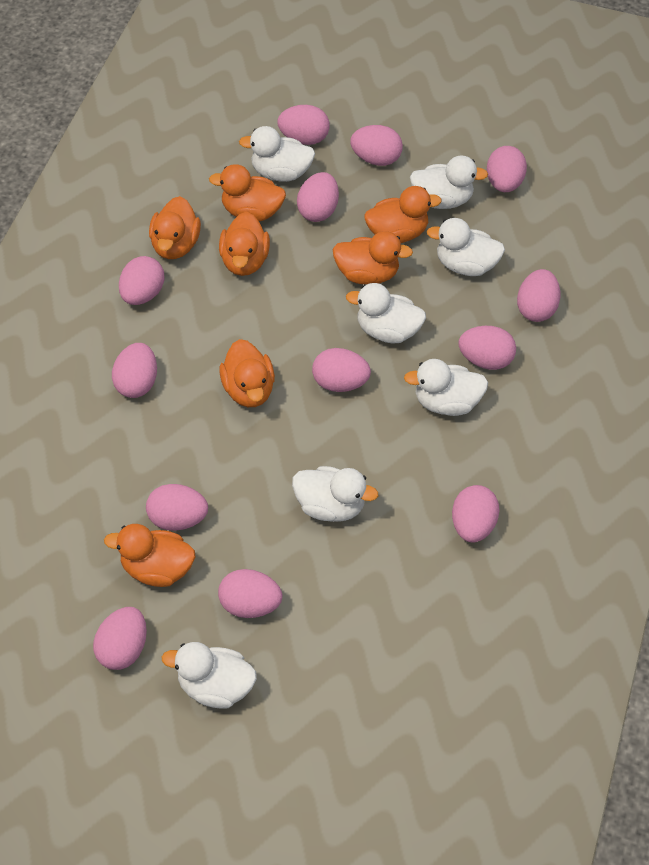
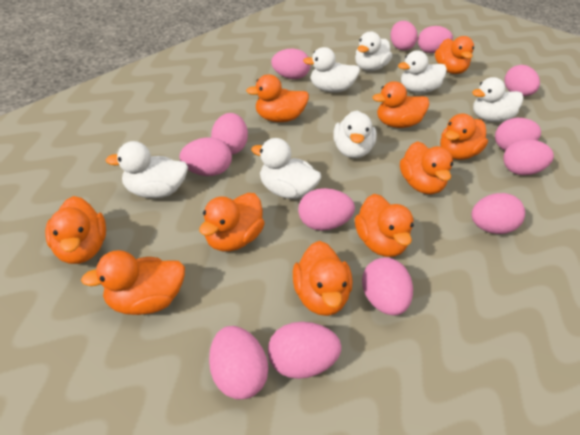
orange duck: 7 -> 10

